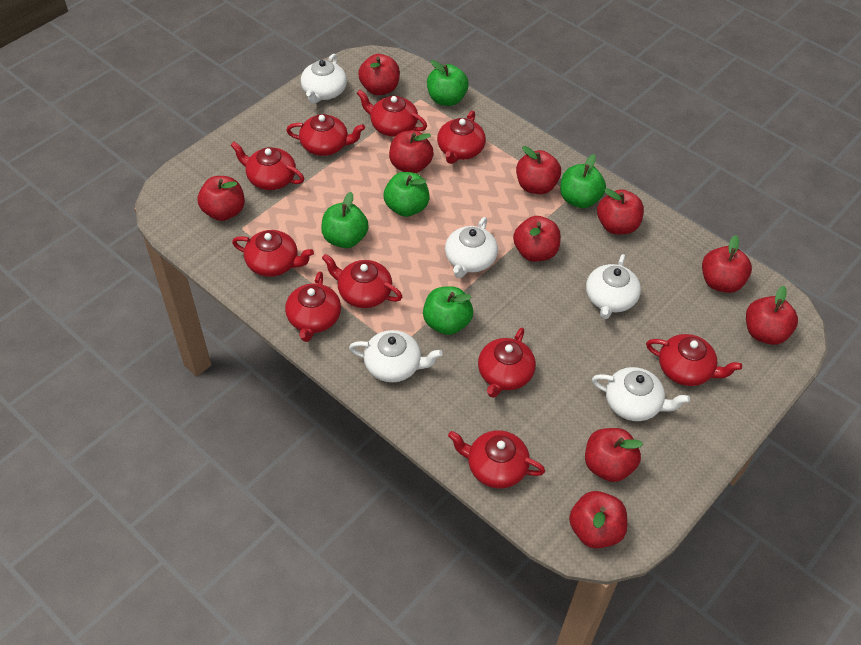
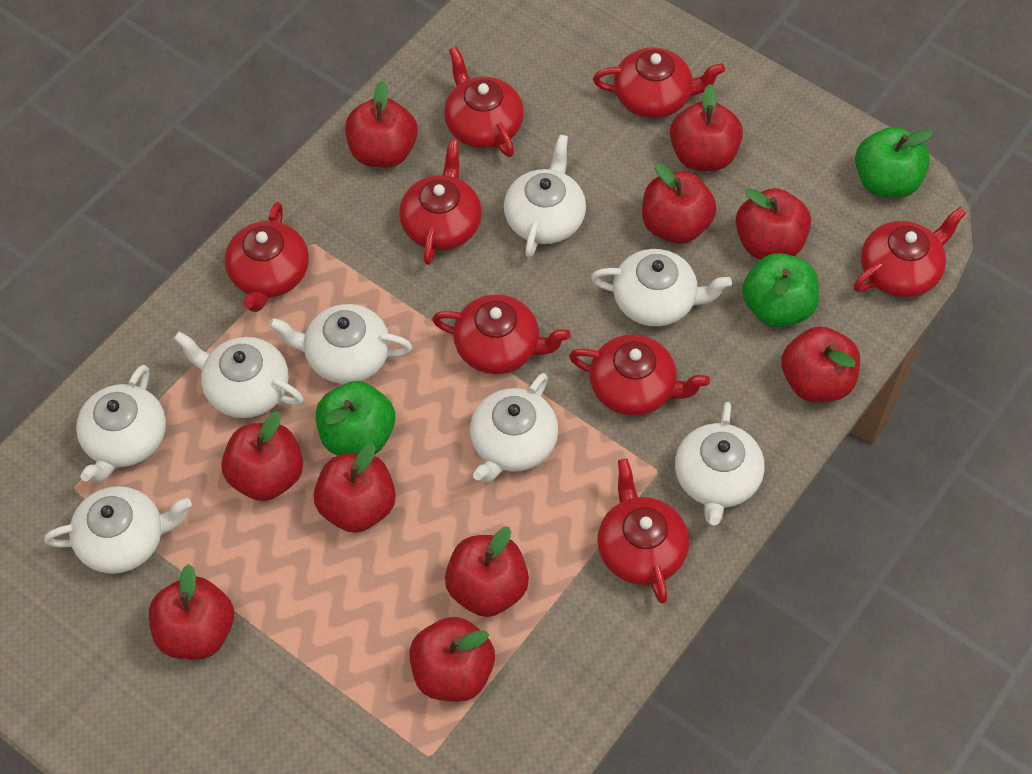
green apple: 5 -> 3
red teapot: 10 -> 8
white teapot: 5 -> 8

